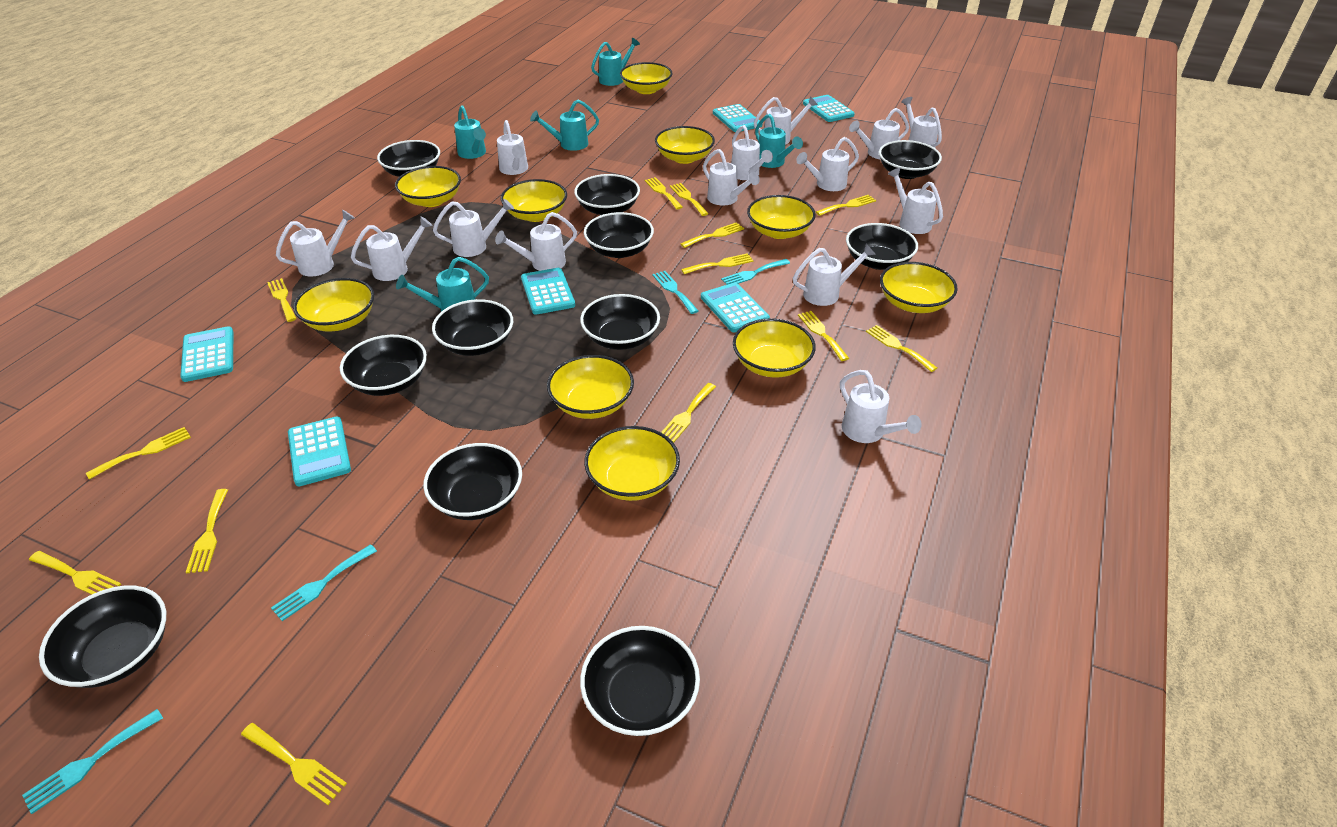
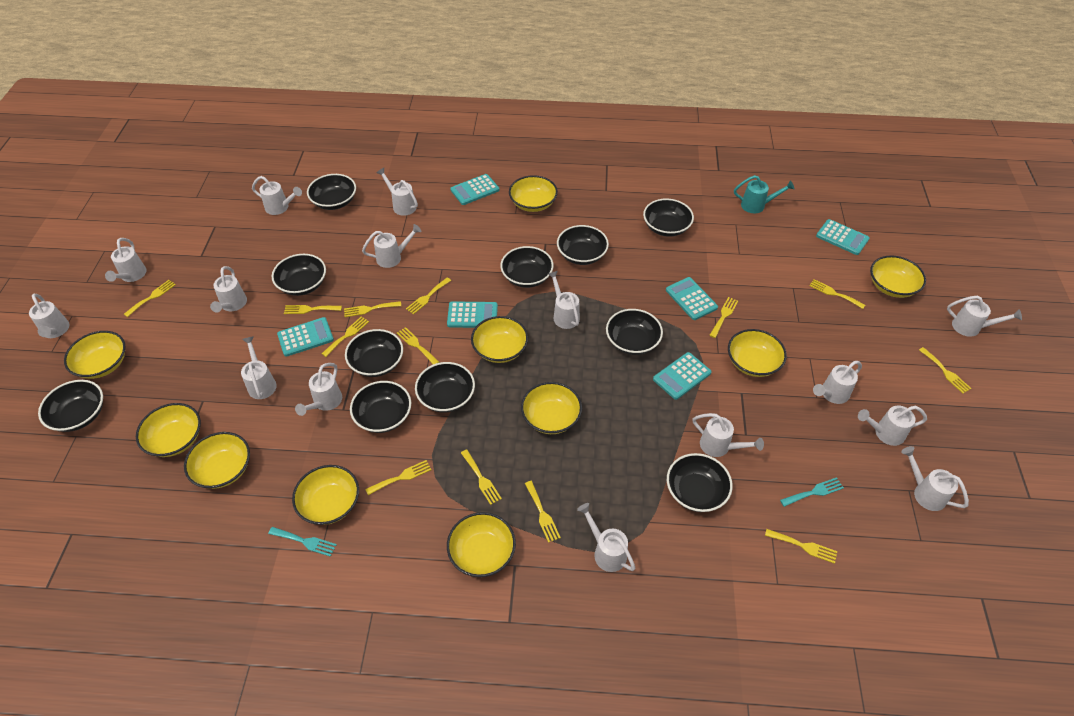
turquoise fork: 4 -> 2
turquoise watering can: 5 -> 1
white watering can: 14 -> 15

